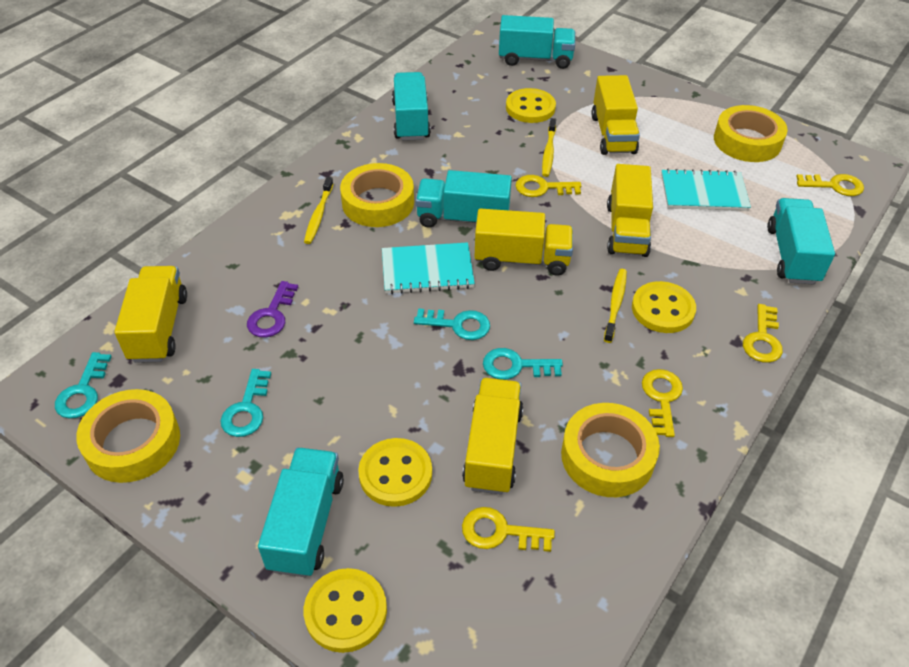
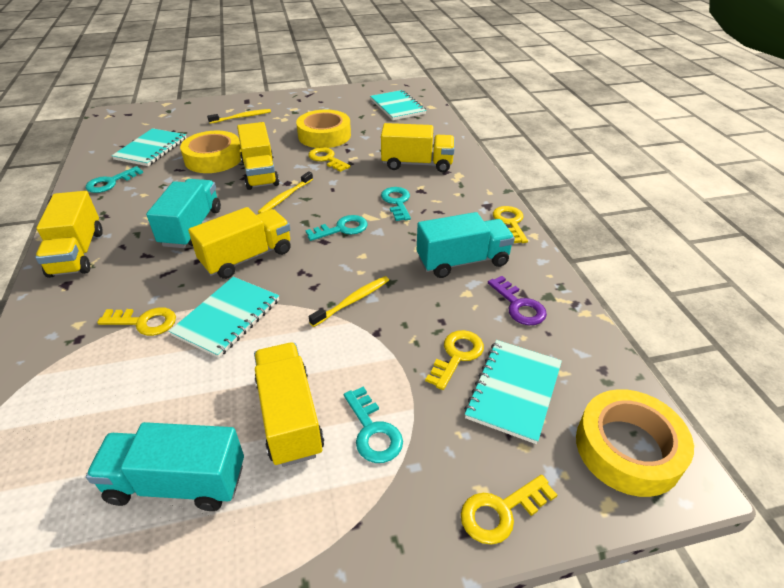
turquoise notebook: 2 -> 4
turquoise truck: 5 -> 3
yellow button: 4 -> 0
yellow tape: 4 -> 3

